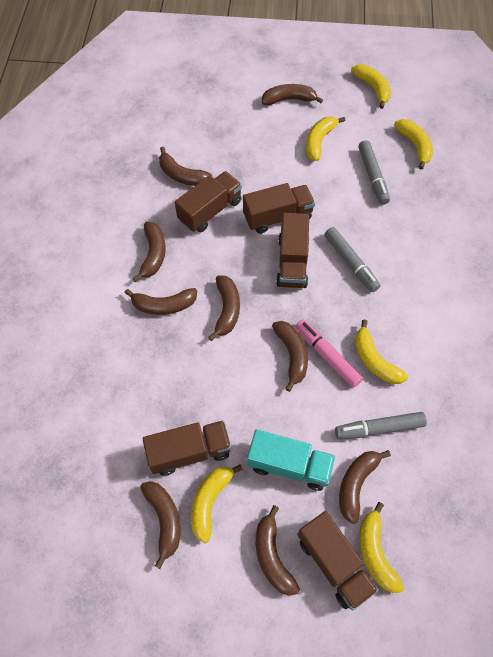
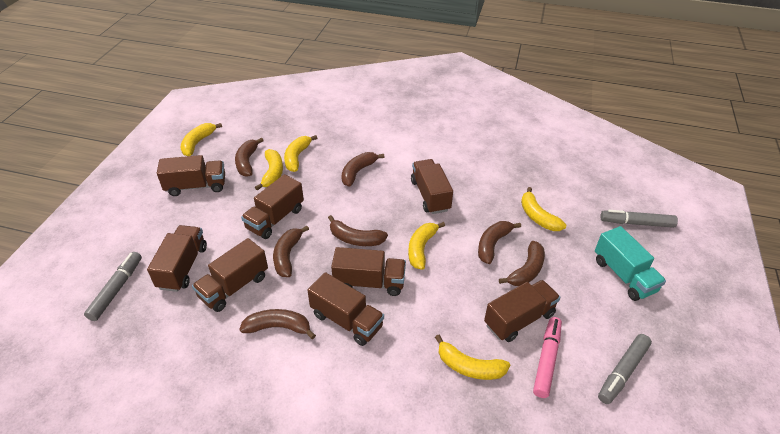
brown banana: 9 -> 7
brown truck: 5 -> 8

